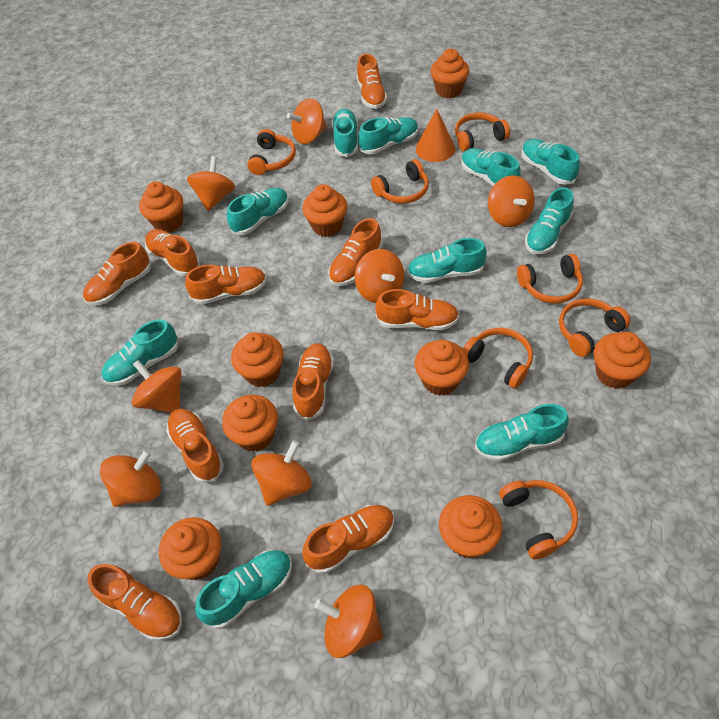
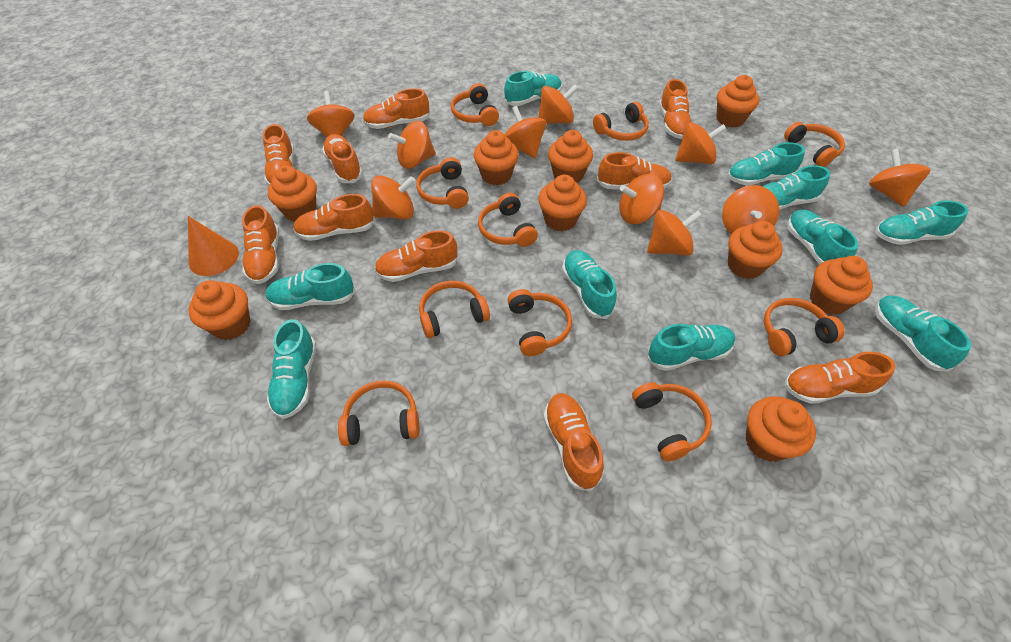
orange headphones: 7 -> 10
orange spinning top: 8 -> 10

